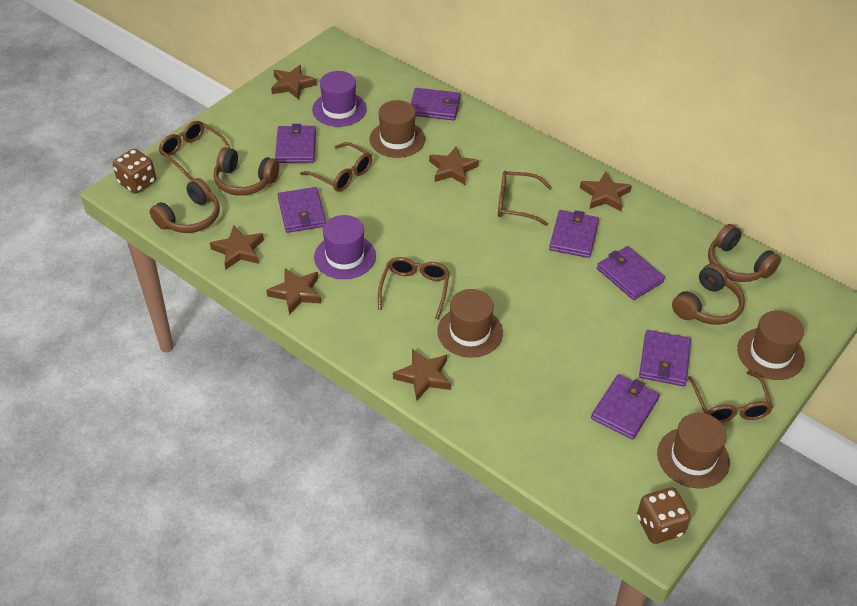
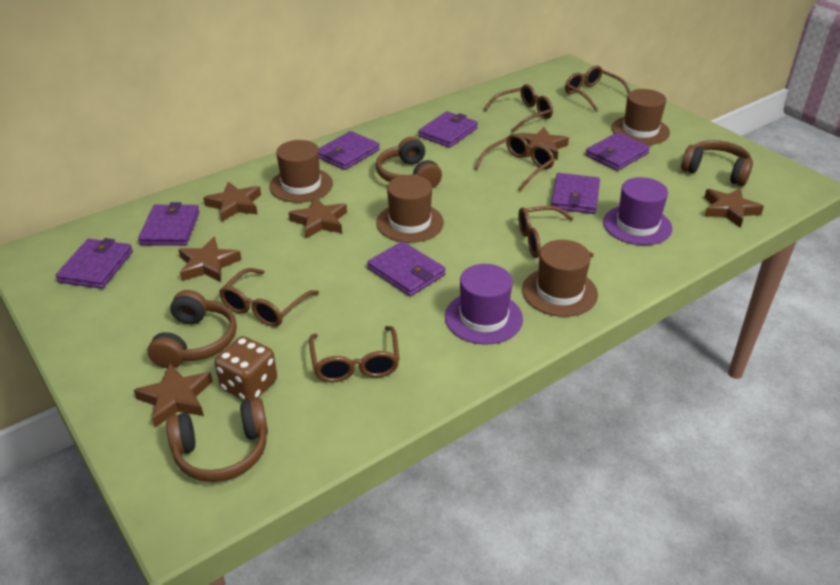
brown dice: 2 -> 1
brown glasses: 5 -> 6

